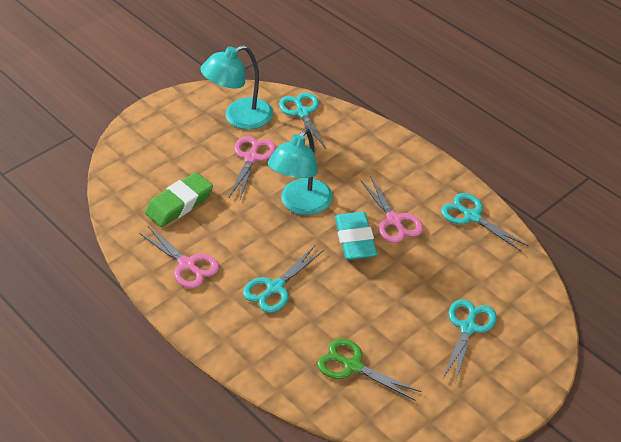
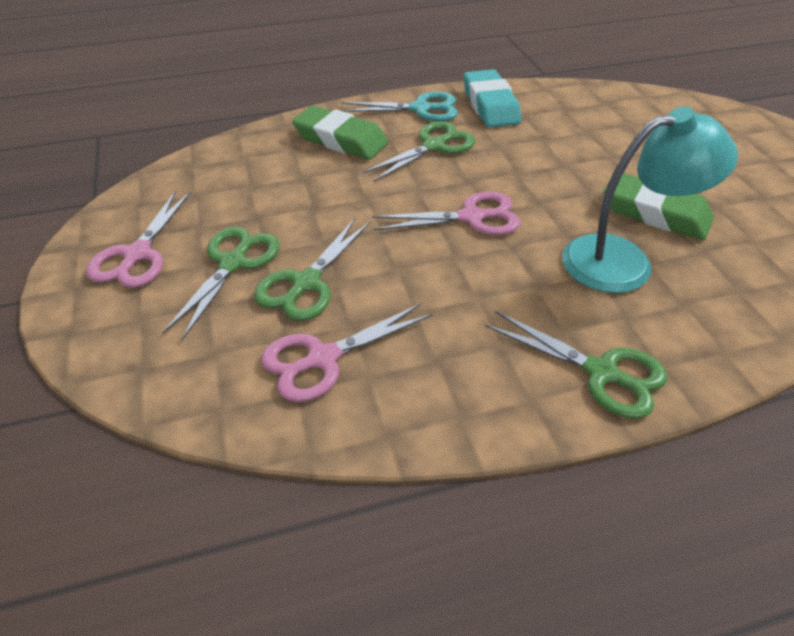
green eraser: 1 -> 2
green scissors: 1 -> 4
turquoise lamp: 2 -> 1
turquoise scissors: 4 -> 1

